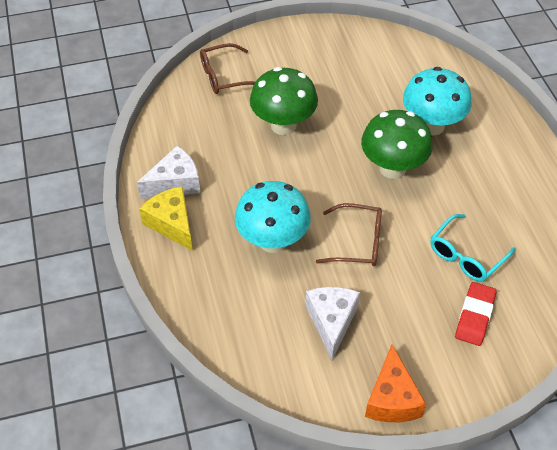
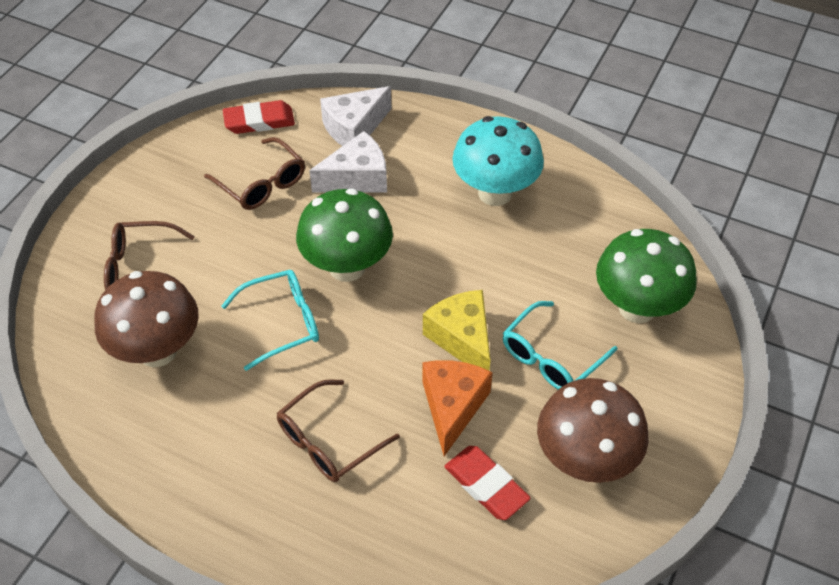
brown glasses: 2 -> 3
brown mushroom: 0 -> 2
red eraser: 1 -> 2
turquoise glasses: 1 -> 2
turquoise mushroom: 2 -> 1

